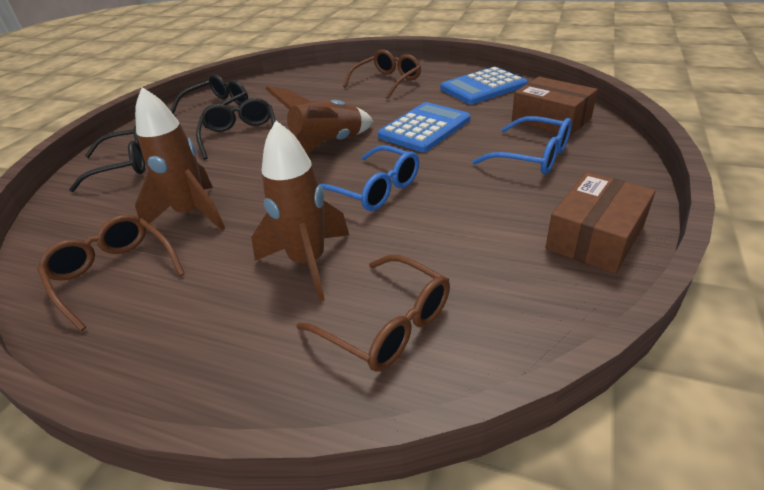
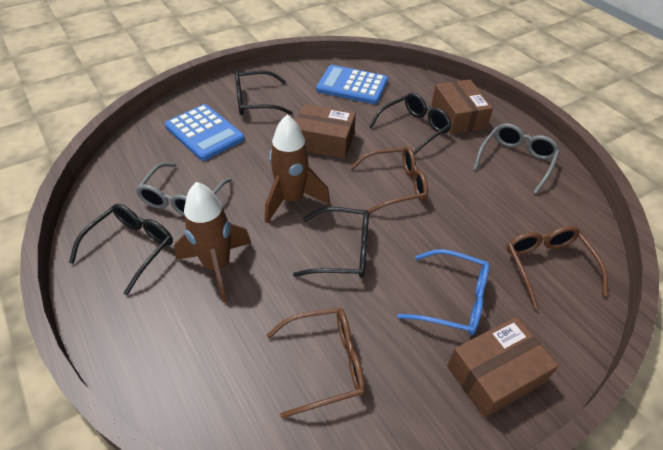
black glasses: 3 -> 4
blue glasses: 2 -> 1
brown box: 2 -> 3
brown rocket: 3 -> 2
grey glasses: 0 -> 2

